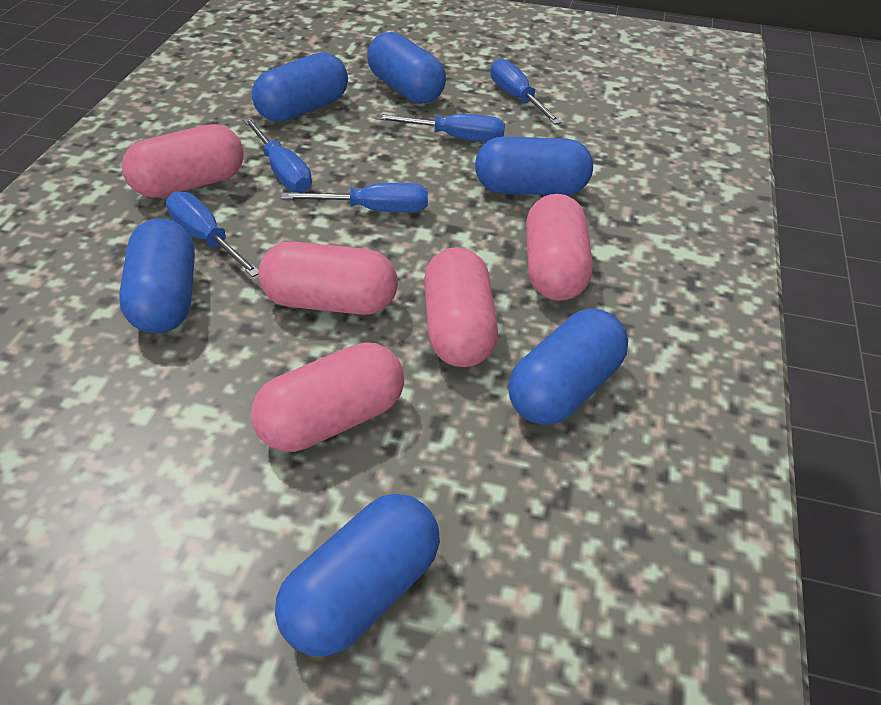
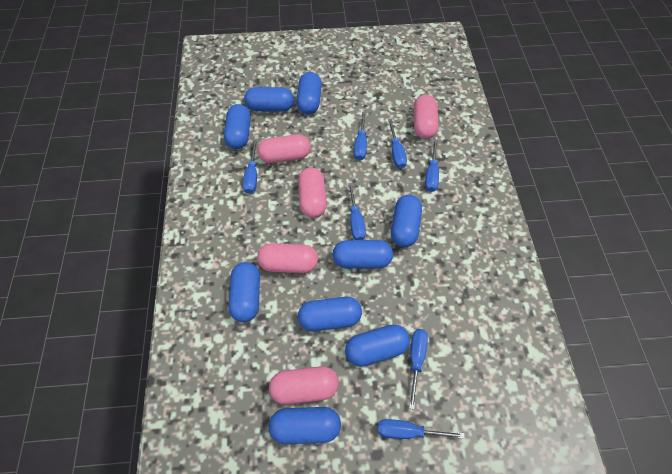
blue capsule: 6 -> 9
blue screwdriver: 5 -> 7

